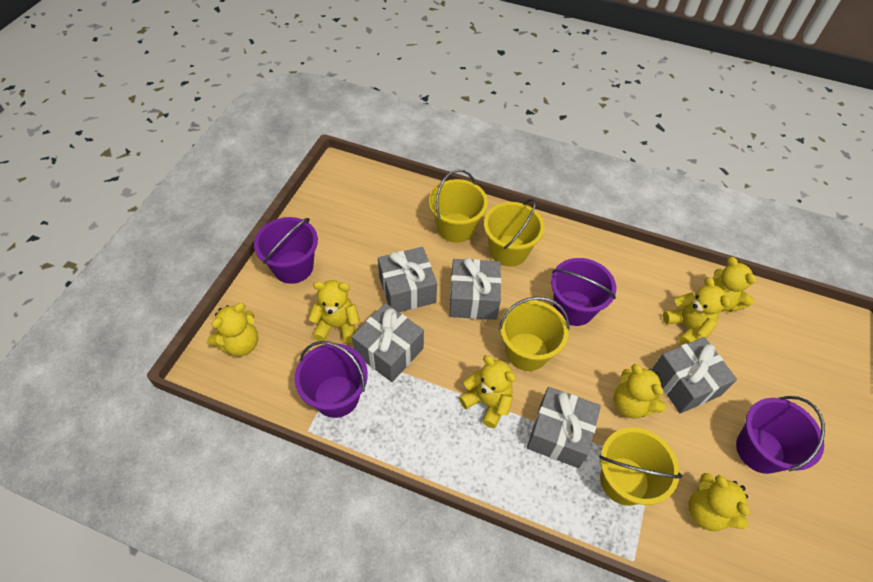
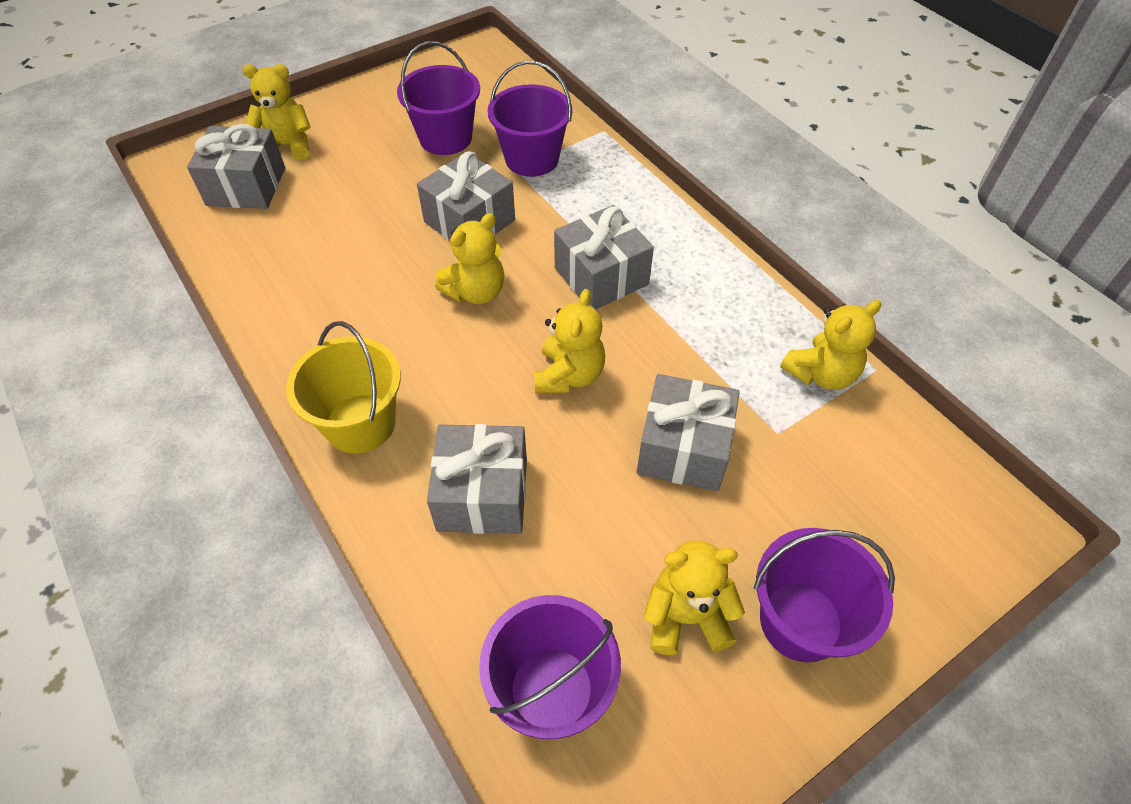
yellow bucket: 4 -> 1
yellow teddy bear: 7 -> 5

